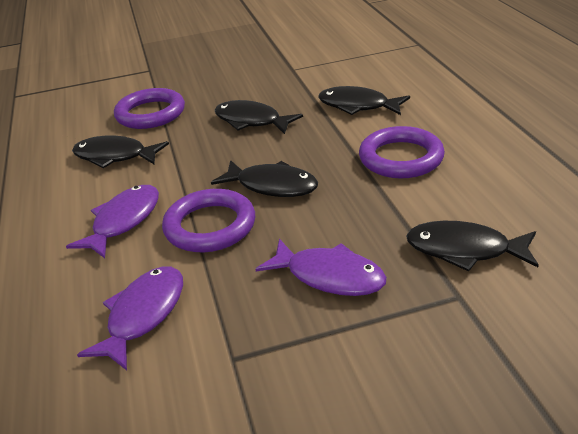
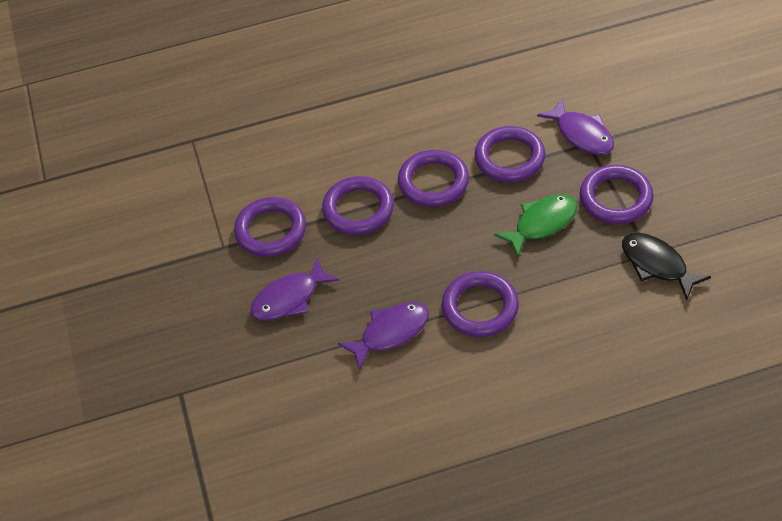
black fish: 5 -> 1
green fish: 0 -> 1
purple ring: 3 -> 6

